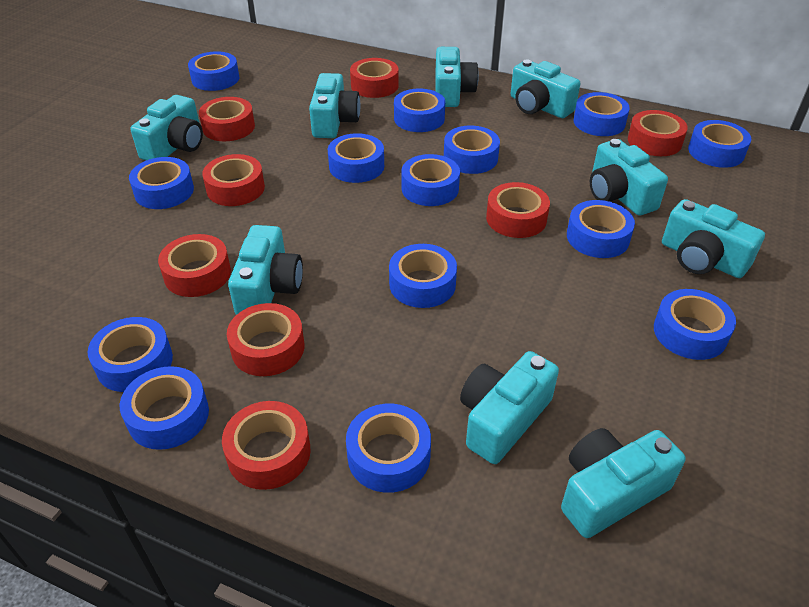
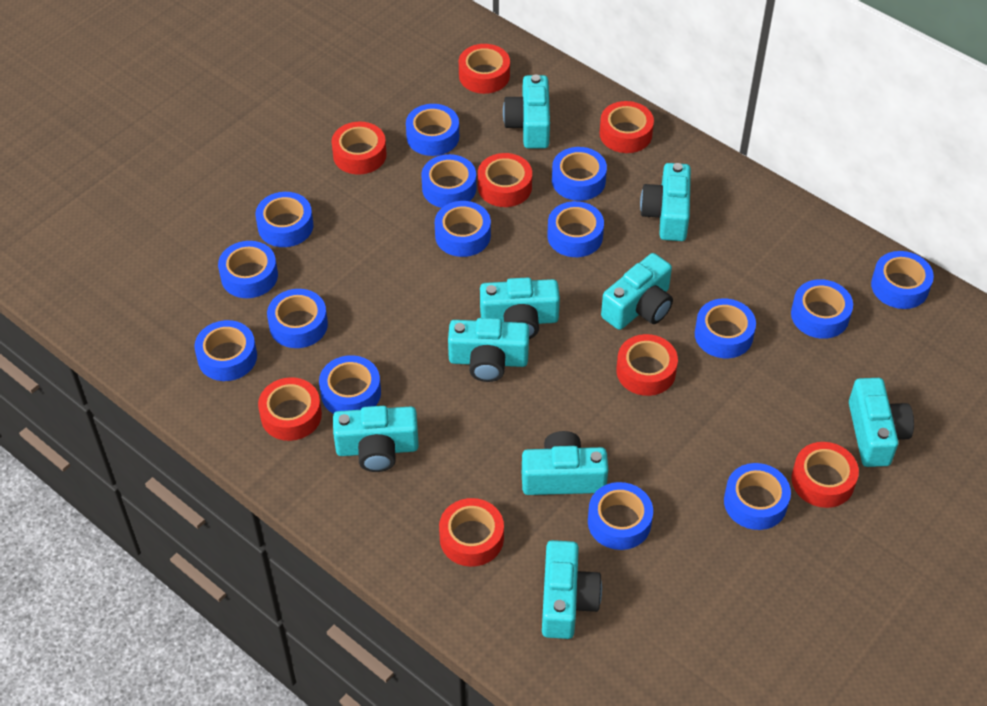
blue tape: 14 -> 15

